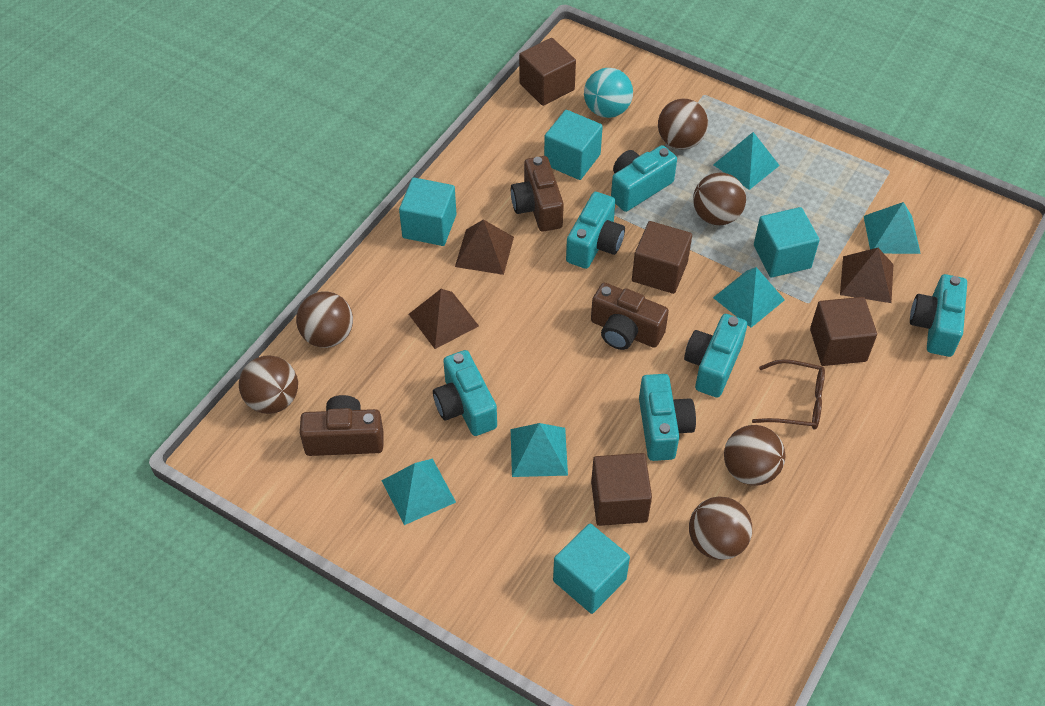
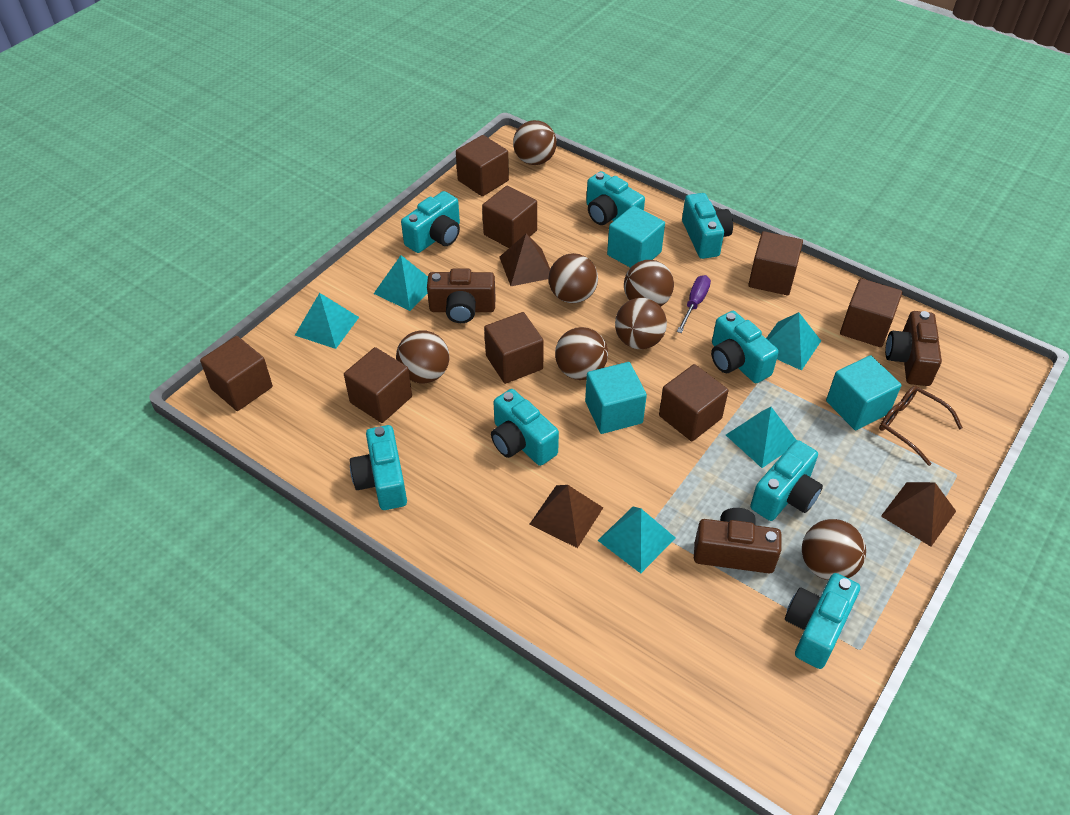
brown ball: 6 -> 7
brown cube: 4 -> 8
purple screwdriver: 0 -> 1
turquoise ball: 1 -> 0
turquoise camera: 6 -> 8
turquoise cube: 4 -> 3

